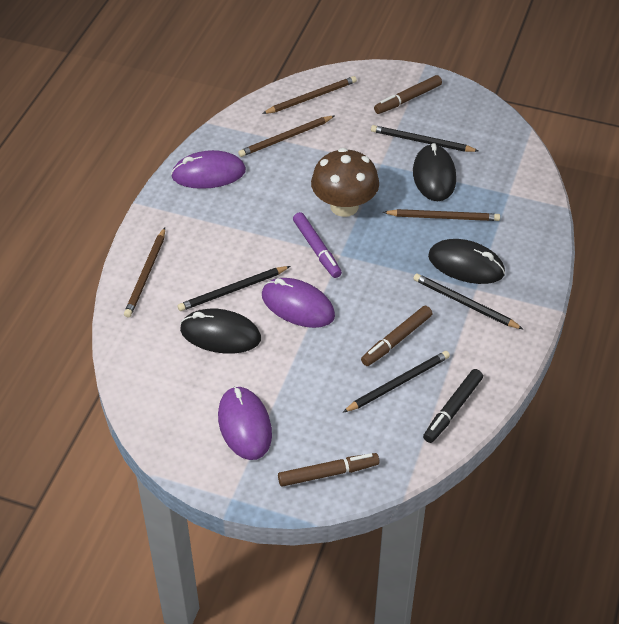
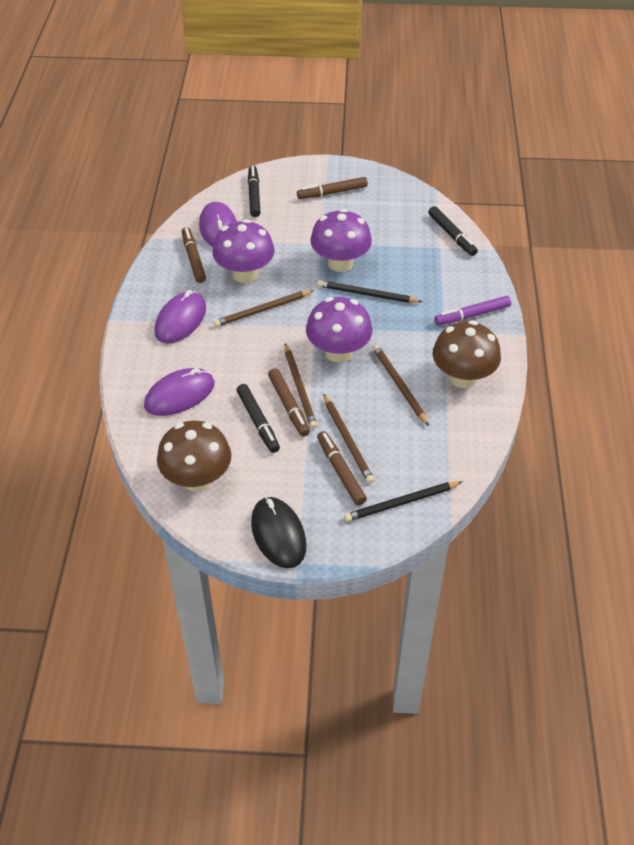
black marker: 1 -> 3
black mouse: 3 -> 1
black pencil: 4 -> 2
brown marker: 3 -> 4
brown mushroom: 1 -> 2
purple mushroom: 0 -> 3

